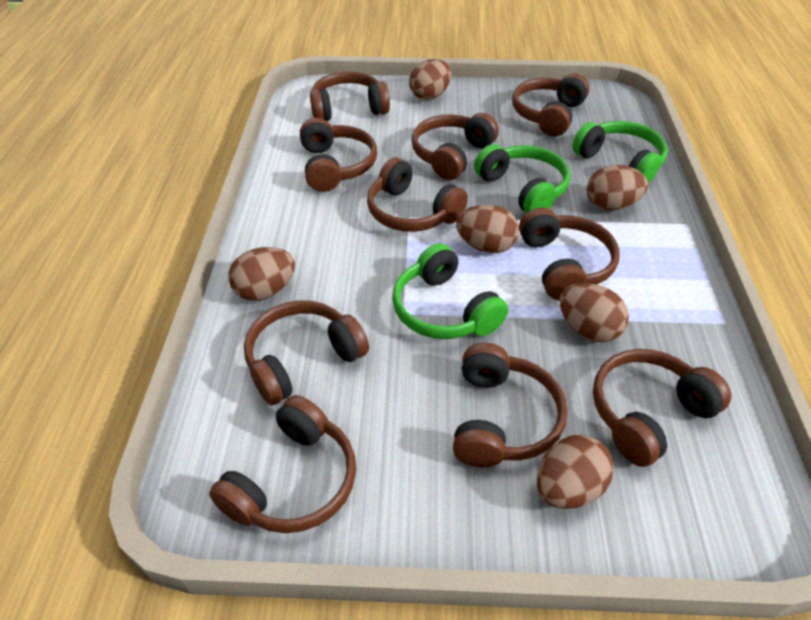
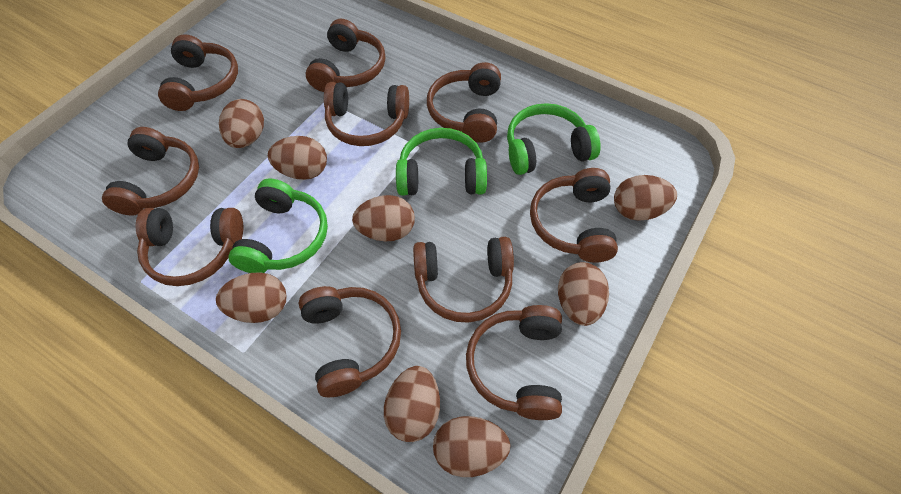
brown egg: 6 -> 8

